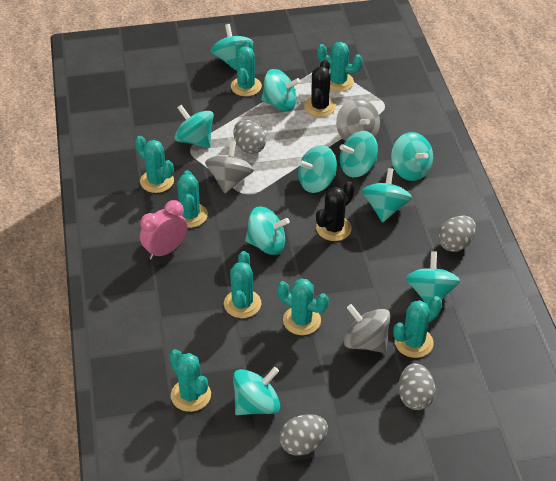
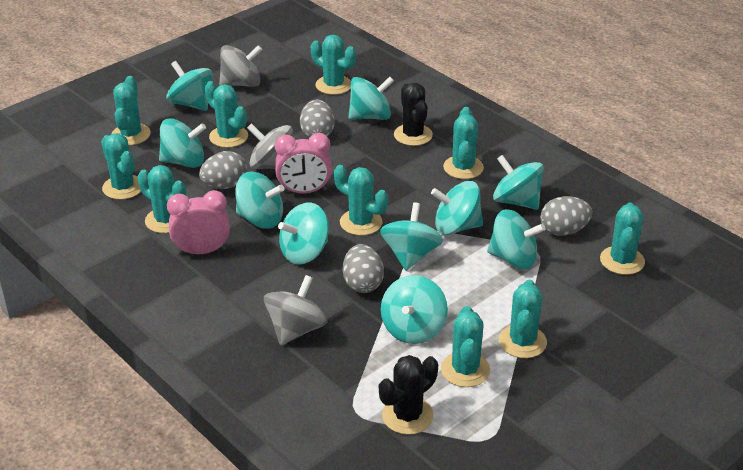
pink clock: 1 -> 2
turquoise cactus: 8 -> 10

